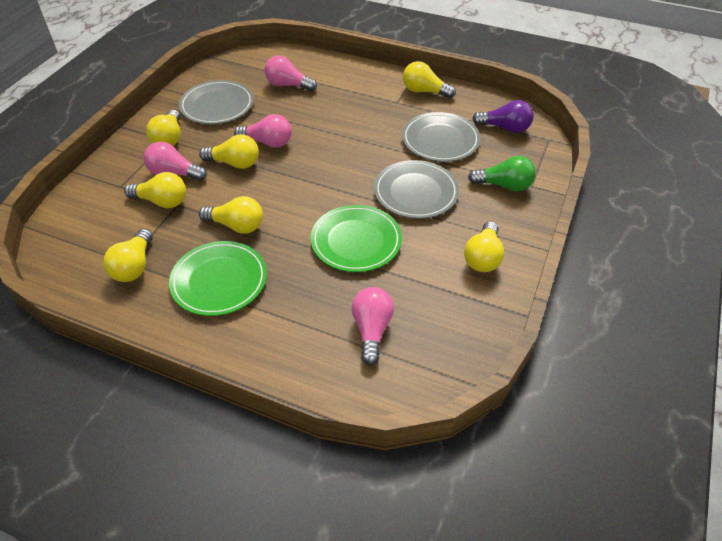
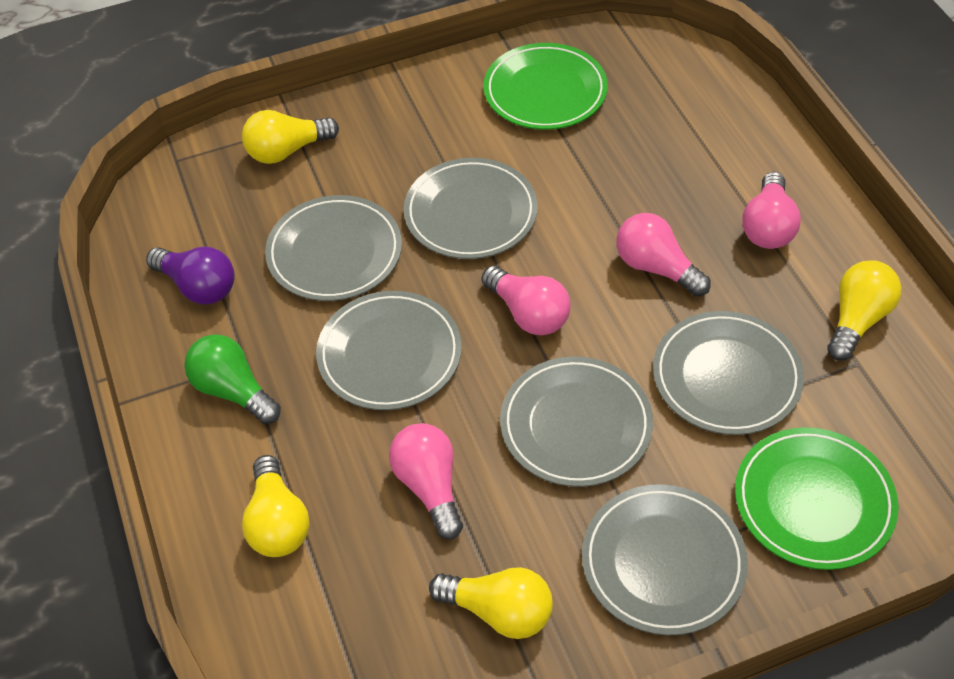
grey plate: 3 -> 6
yellow light bulb: 7 -> 4

